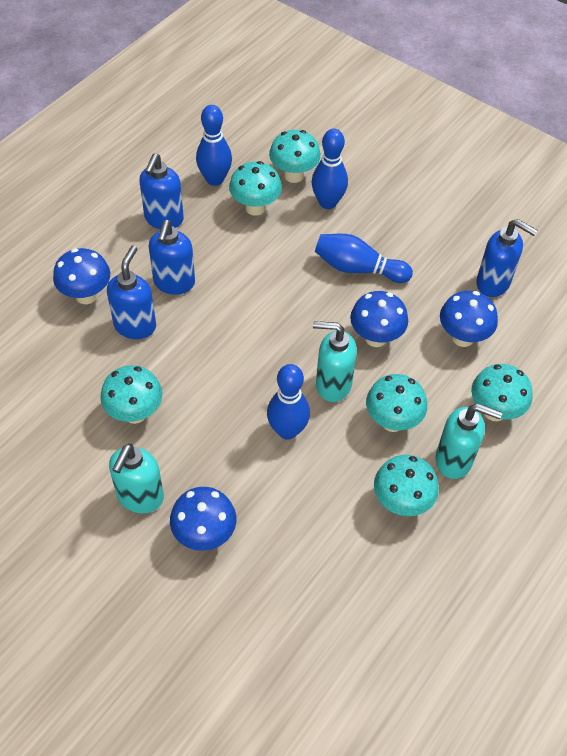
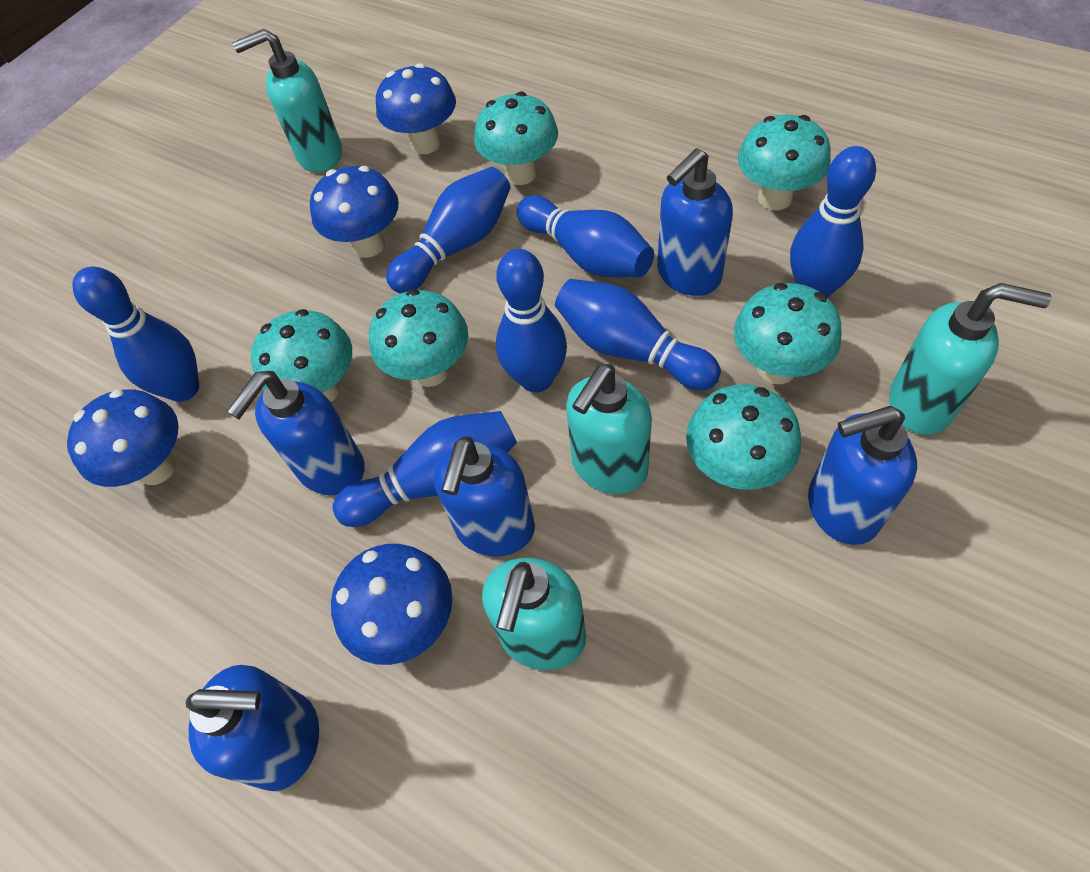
blue bowling pin: 4 -> 7
blue soap dispenser: 4 -> 5
turquoise soap dispenser: 3 -> 4

